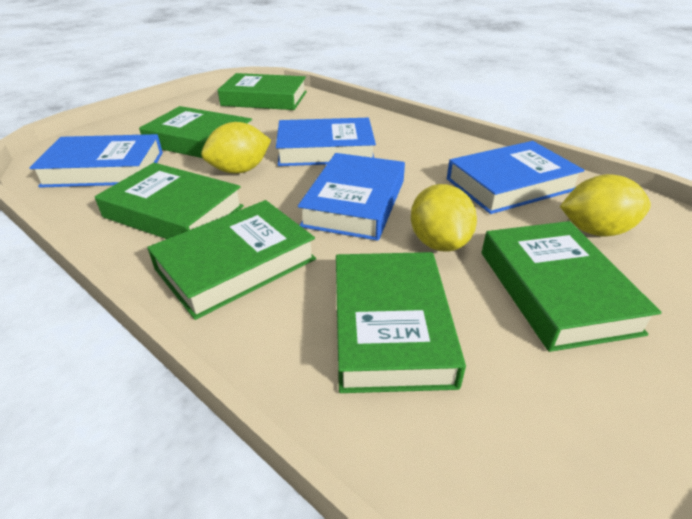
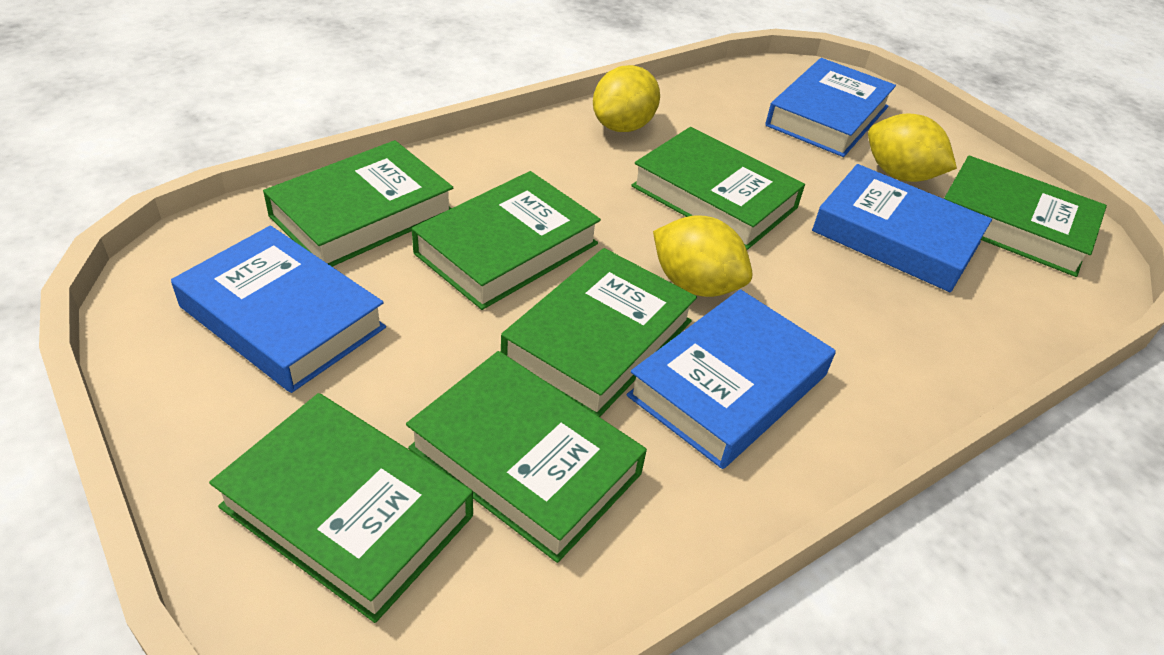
green book: 6 -> 7

